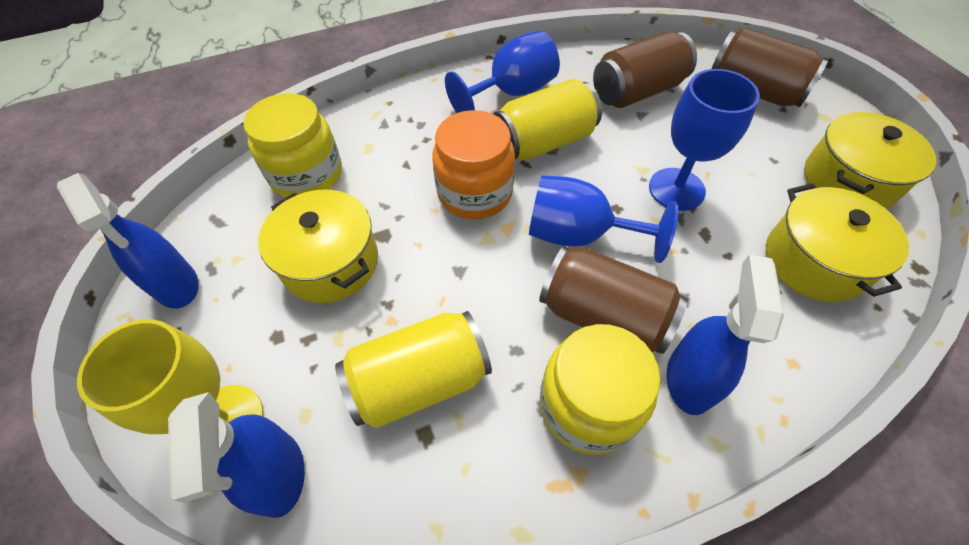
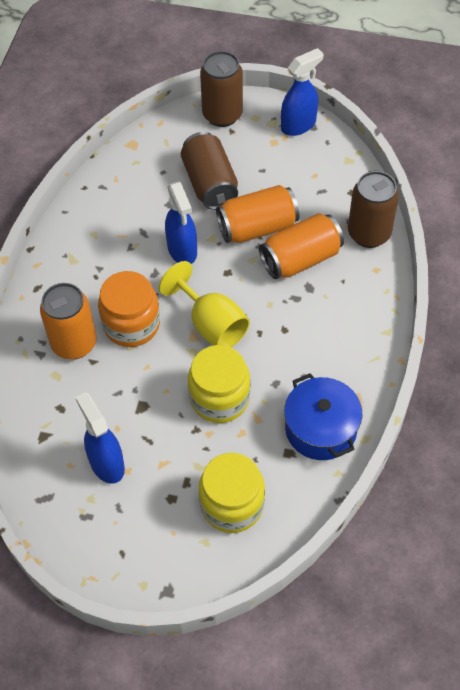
blue goblet: 3 -> 0
blue pot: 0 -> 1
orange can: 0 -> 3
yellow can: 2 -> 0
yellow pot: 3 -> 0

